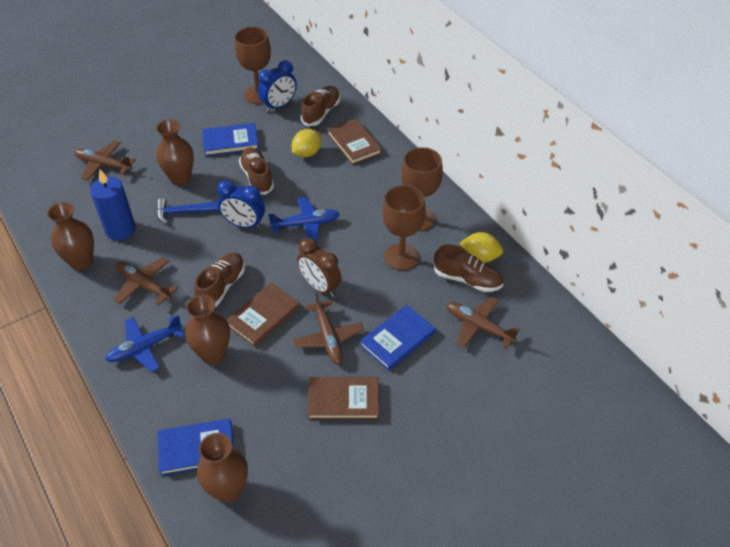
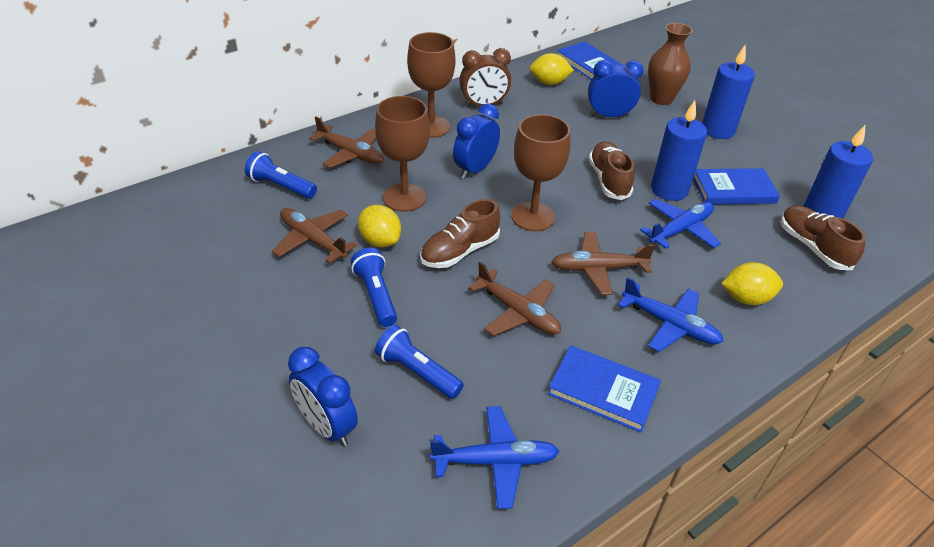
blue candle: 1 -> 3
blue clock: 2 -> 3
blue flashlight: 0 -> 3
blue hammer: 1 -> 0
blue plane: 2 -> 3
brown book: 3 -> 0
brown shoe: 4 -> 3
brown vase: 4 -> 1
yellow lemon: 2 -> 3

